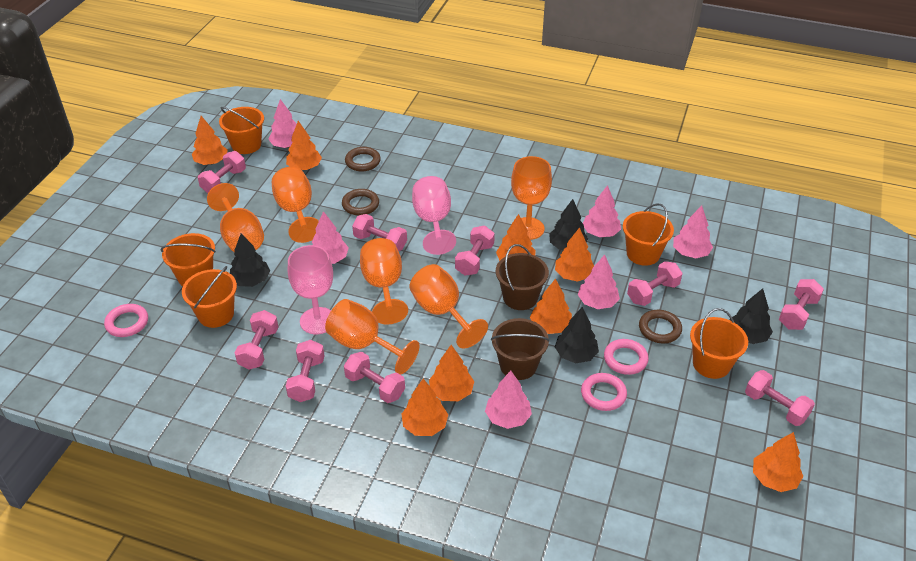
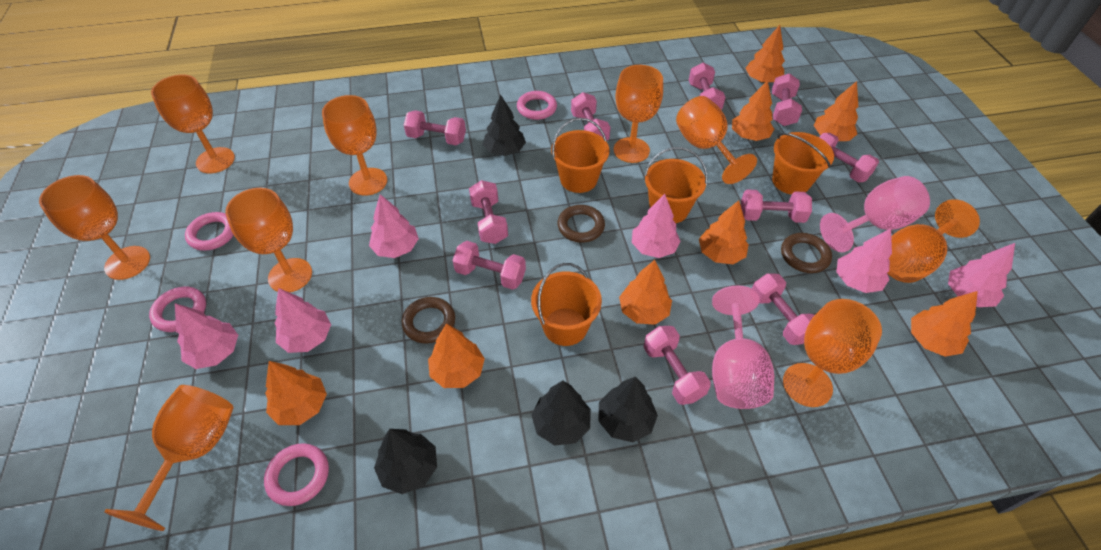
brown bucket: 2 -> 0
orange bucket: 5 -> 4
orange goblet: 6 -> 9
pink dumbbell: 9 -> 10
pink ring: 3 -> 4

